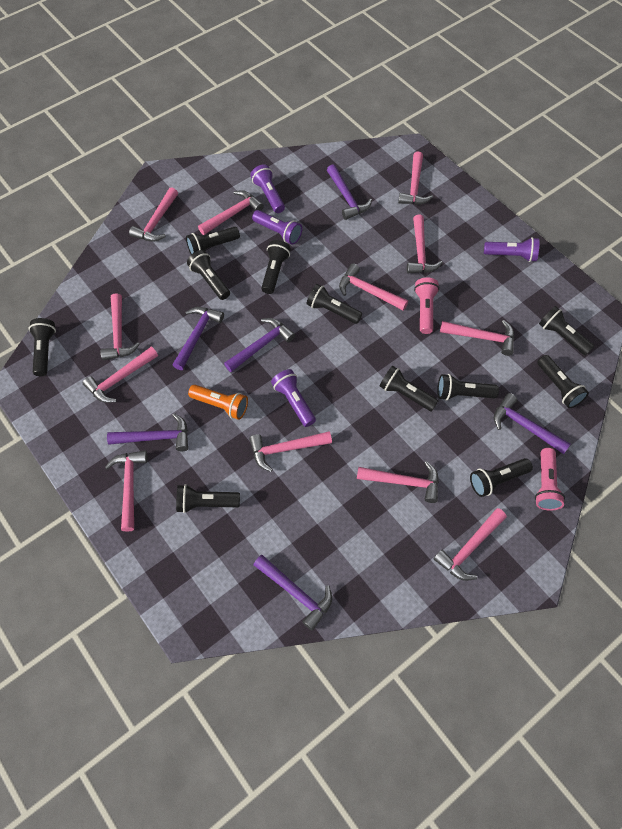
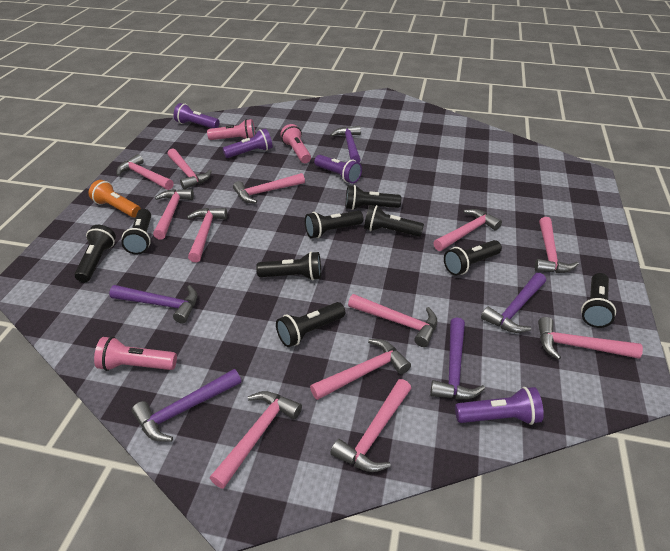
black flashlight: 11 -> 9
pink flashlight: 2 -> 3
purple hammer: 6 -> 5

